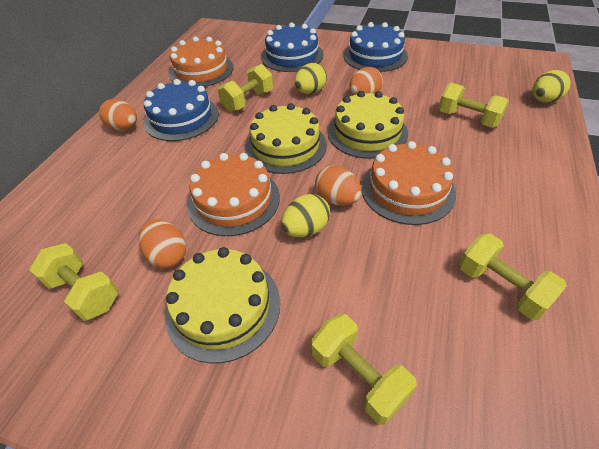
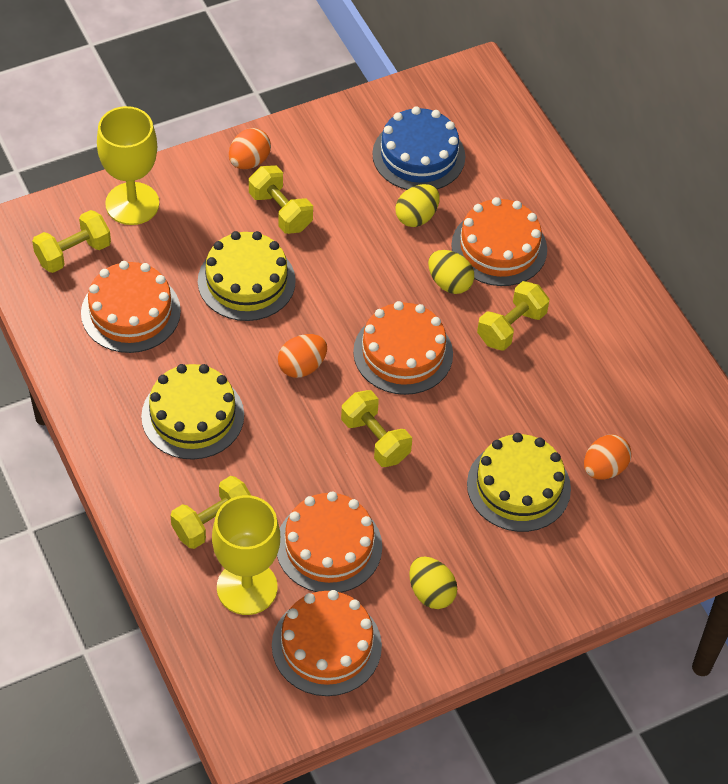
blue cake: 3 -> 1
orange cake: 3 -> 5
orange egg: 4 -> 3
yellow goblet: 0 -> 2

